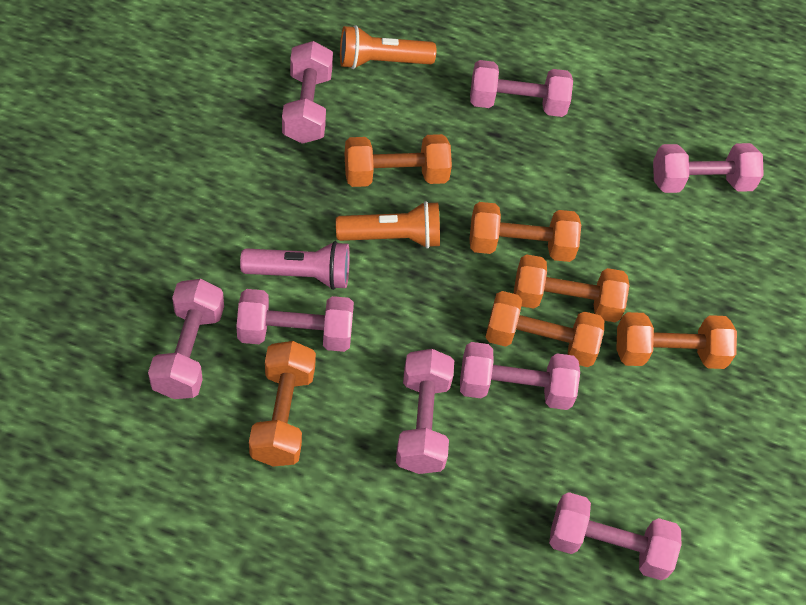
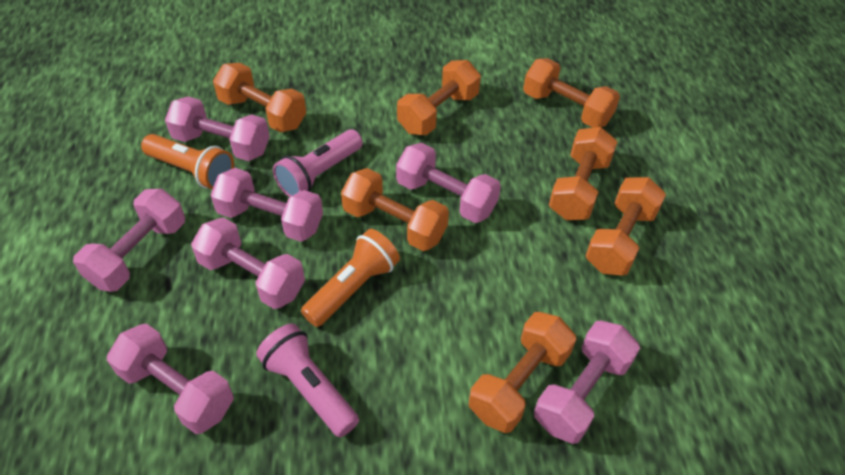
orange dumbbell: 6 -> 7
pink dumbbell: 8 -> 7
pink flashlight: 1 -> 2

